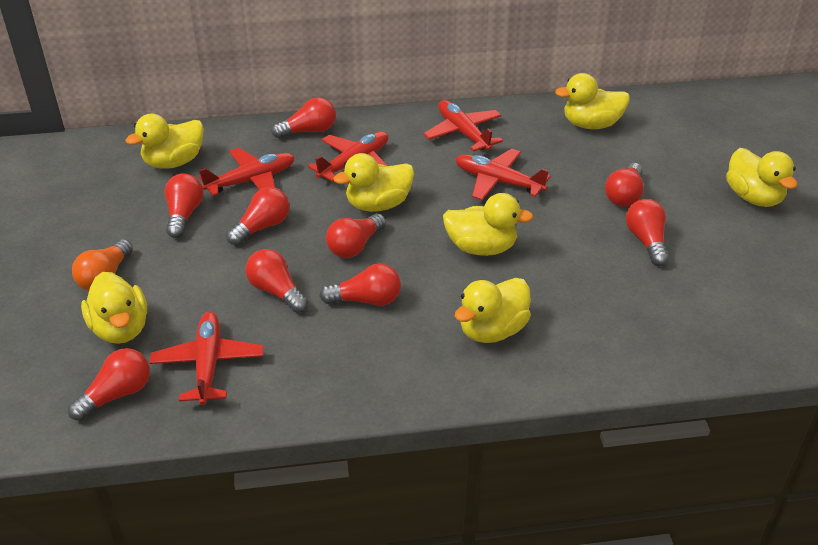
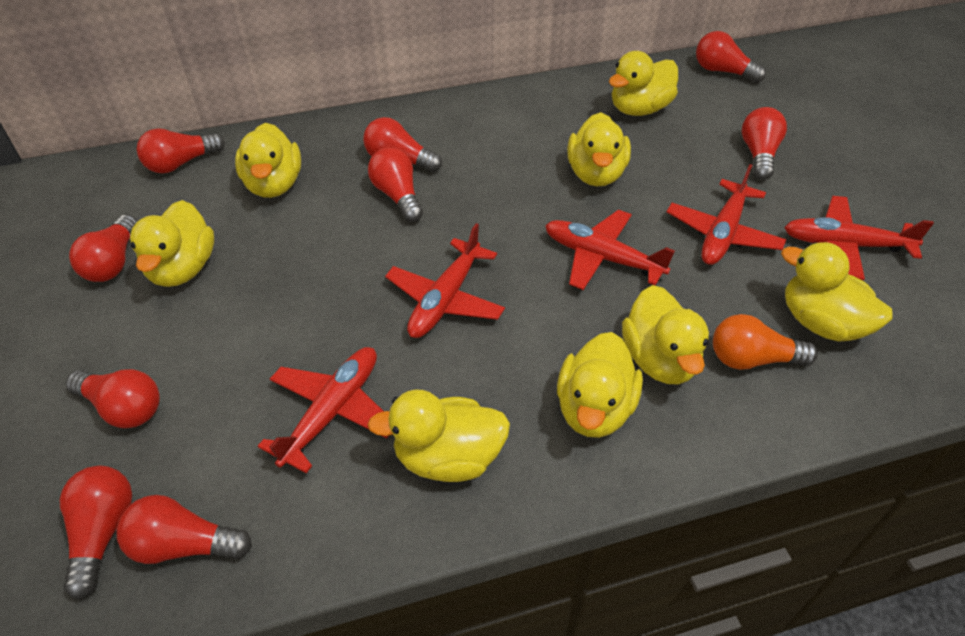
yellow duck: 7 -> 8

